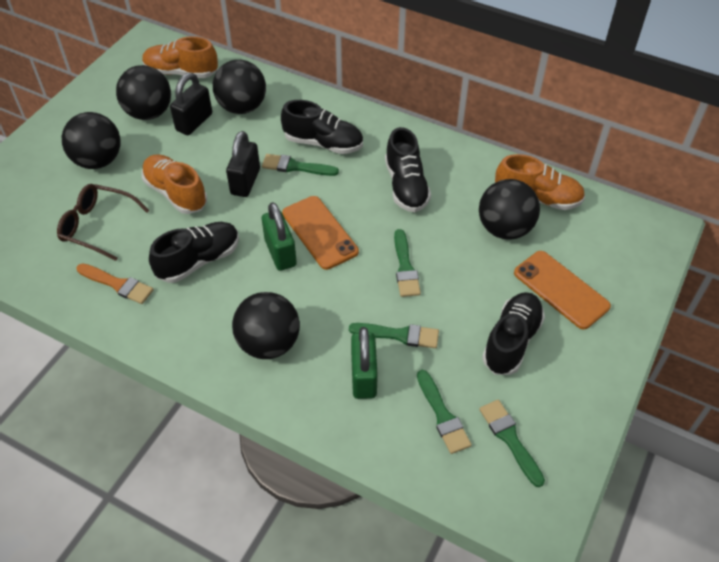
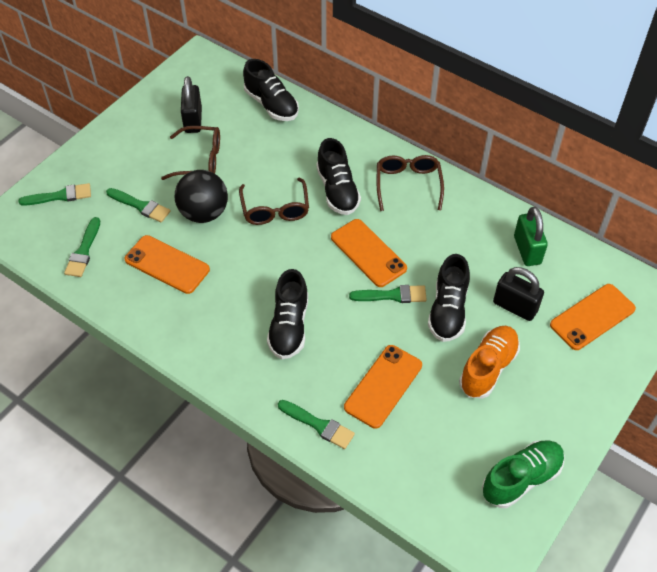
black ball: 5 -> 1
brown glasses: 1 -> 3
green padlock: 2 -> 1
green shoe: 0 -> 1
orange brush: 1 -> 0
orange phone: 2 -> 4
orange shoe: 3 -> 1

